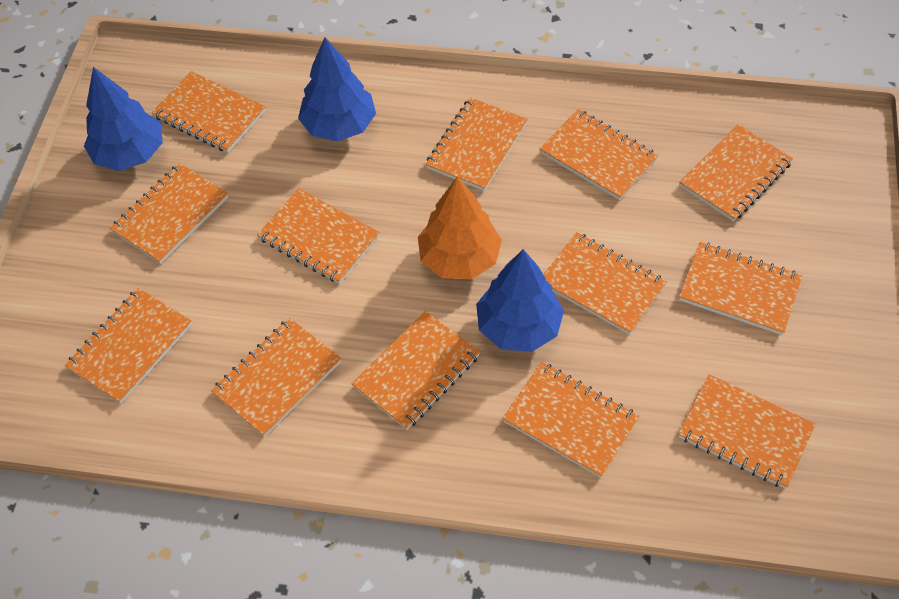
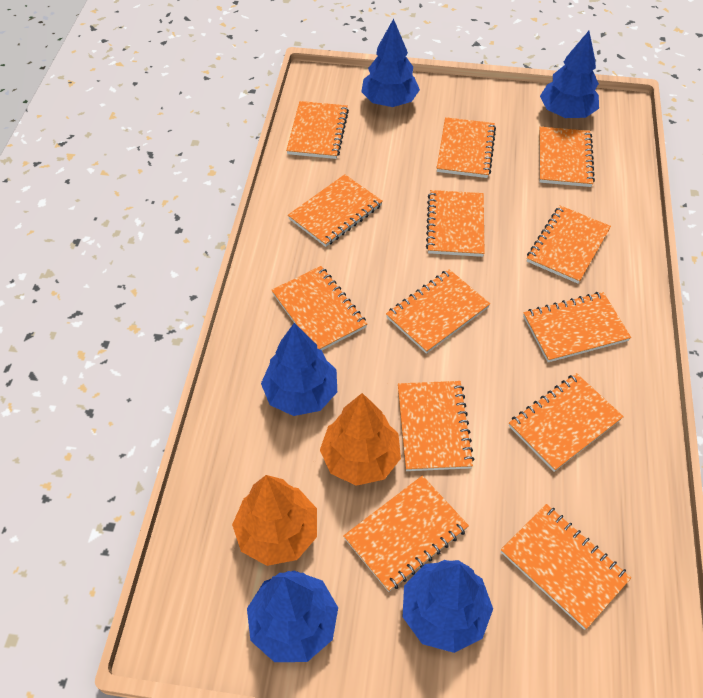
blue tree: 3 -> 5
orange tree: 1 -> 2

